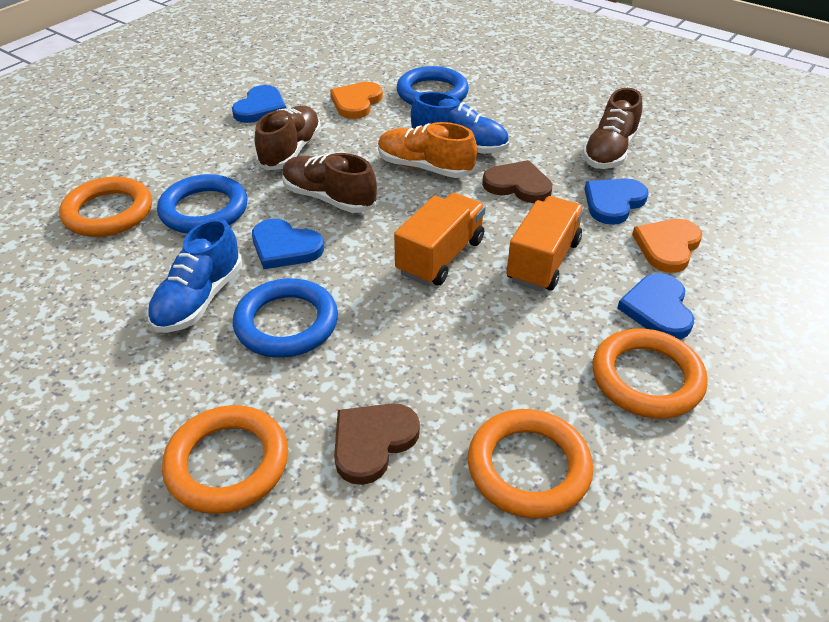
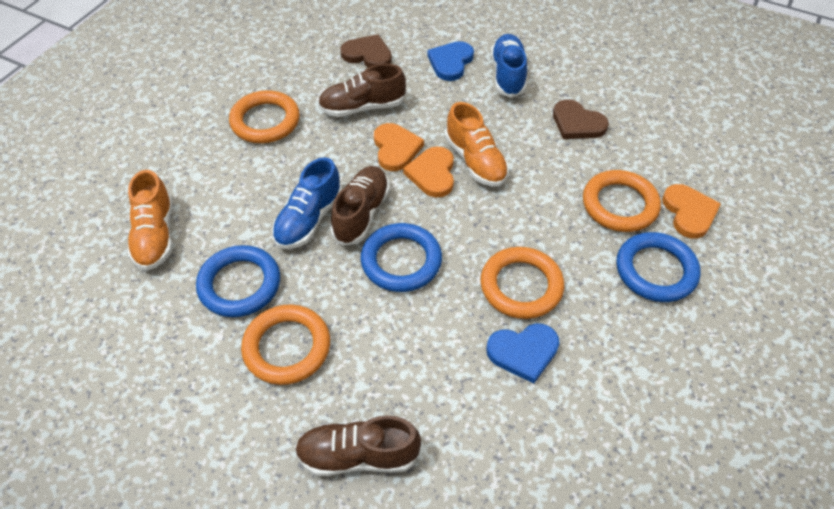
blue heart: 4 -> 2
orange heart: 2 -> 3
orange shoe: 1 -> 2
orange truck: 2 -> 0

